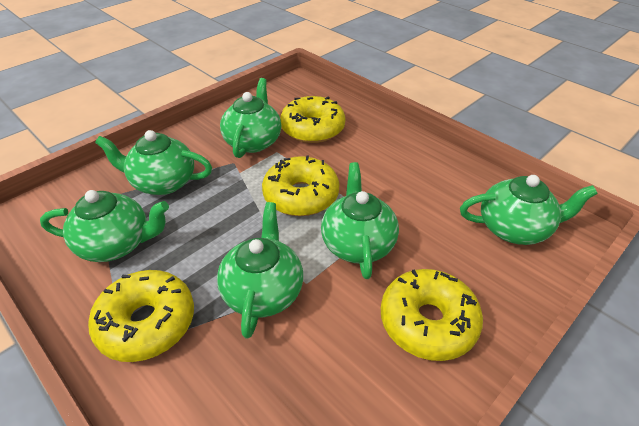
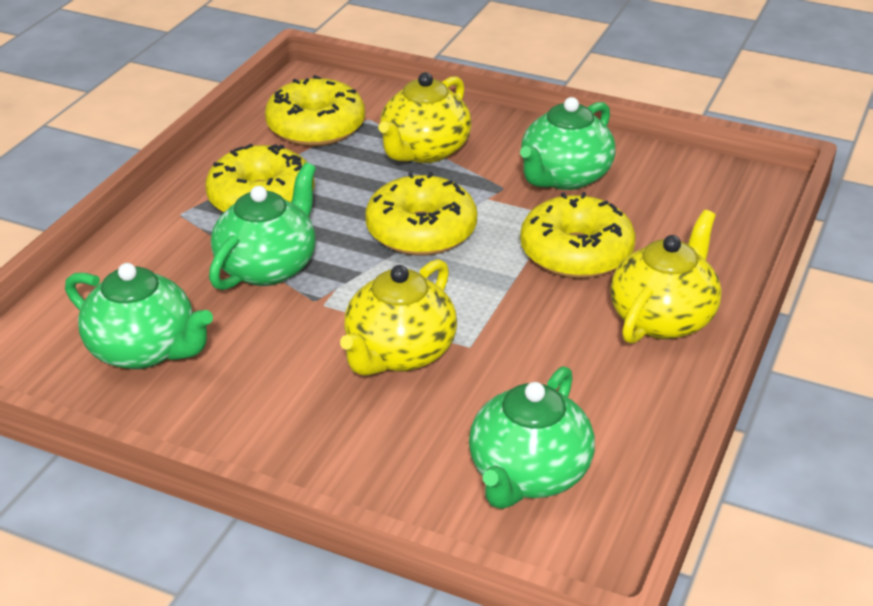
green teapot: 6 -> 4
yellow teapot: 0 -> 3

